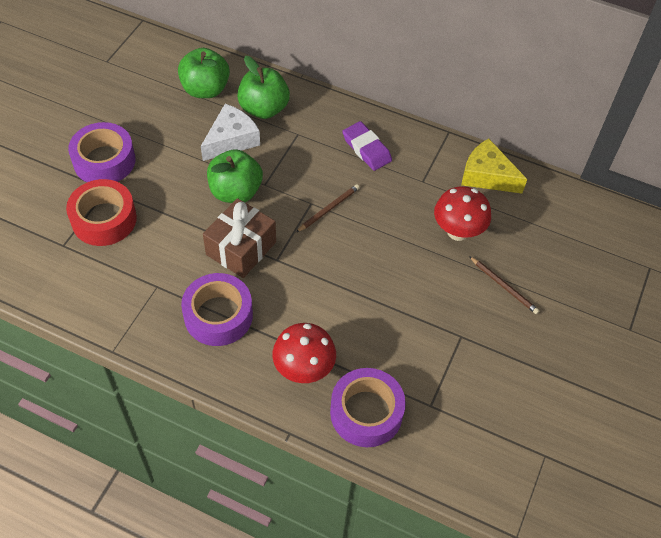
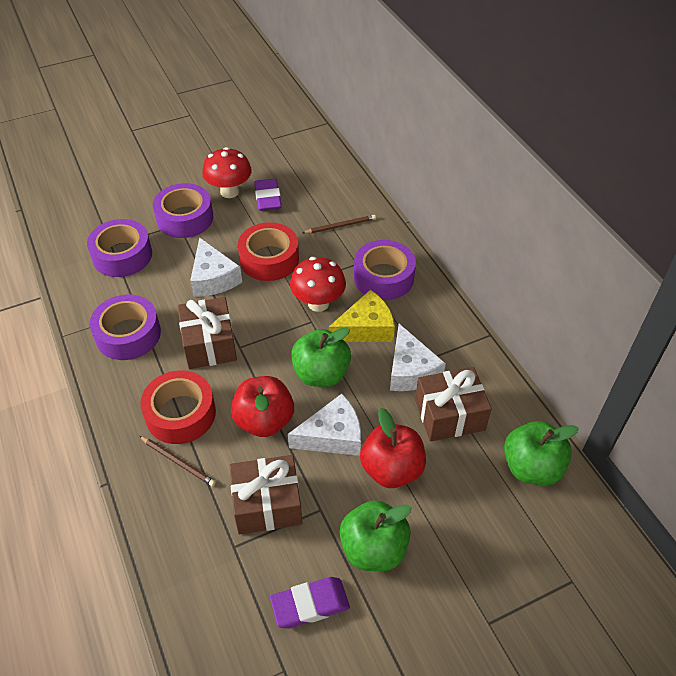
brown gift: 1 -> 3
purple eraser: 1 -> 2
purple tape: 3 -> 4
red apple: 0 -> 2
red tape: 1 -> 2
white cheese: 1 -> 3

